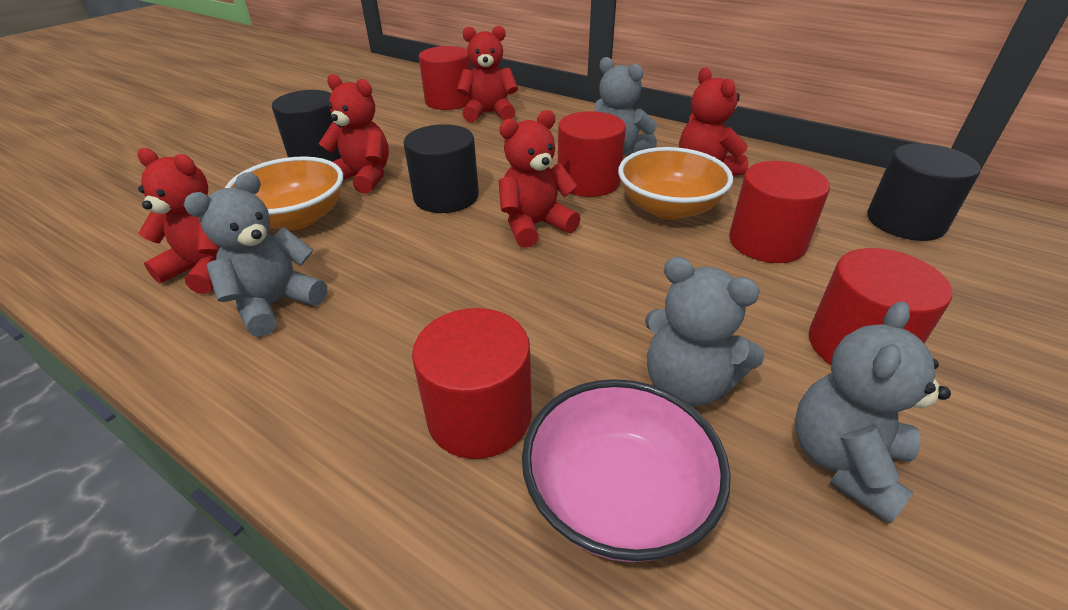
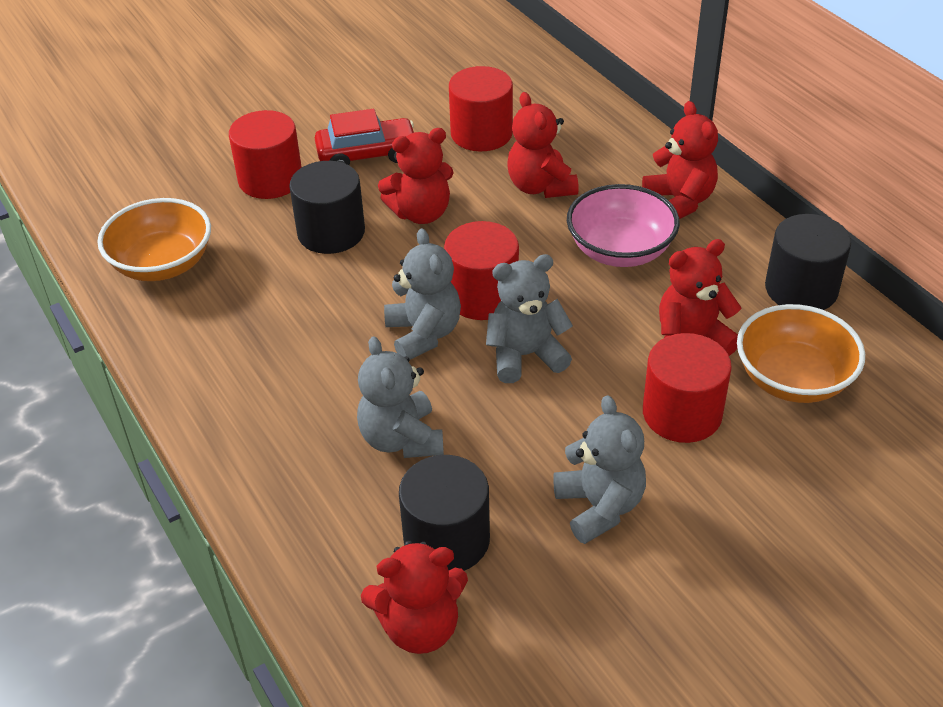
red car: 0 -> 1
red cylinder: 5 -> 4

